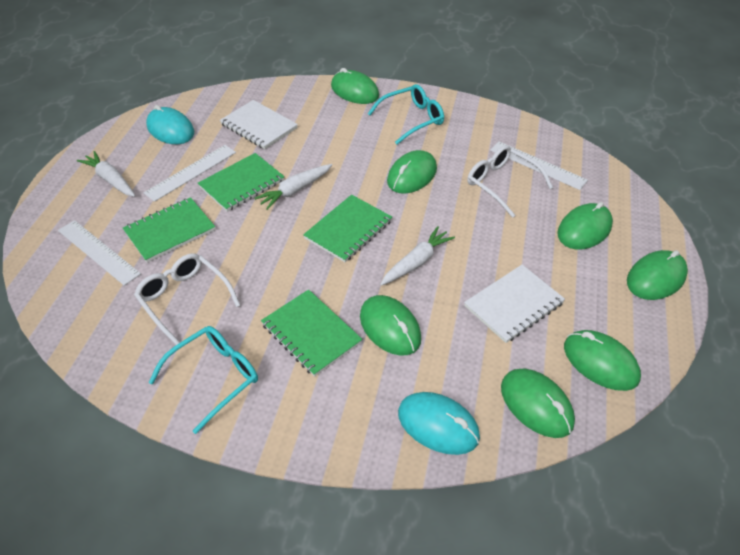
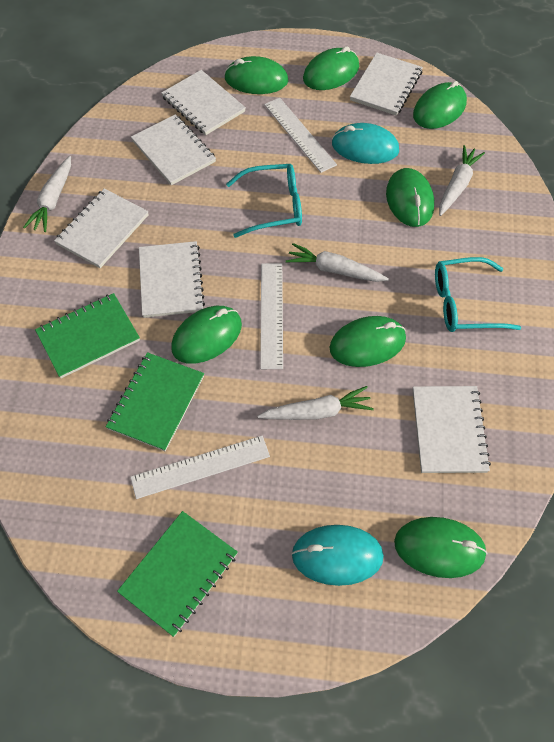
green notebook: 4 -> 3
white carrot: 3 -> 4
white glasses: 2 -> 0
white notebook: 2 -> 6

